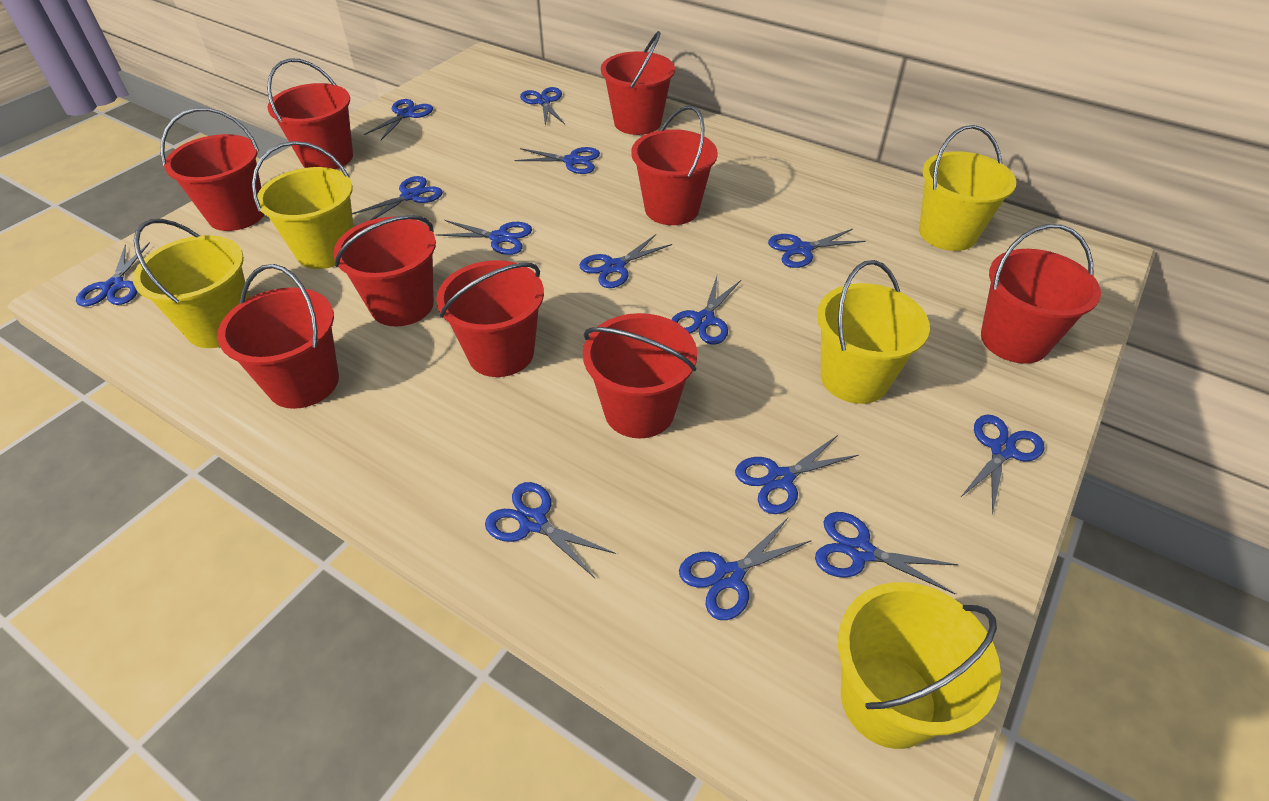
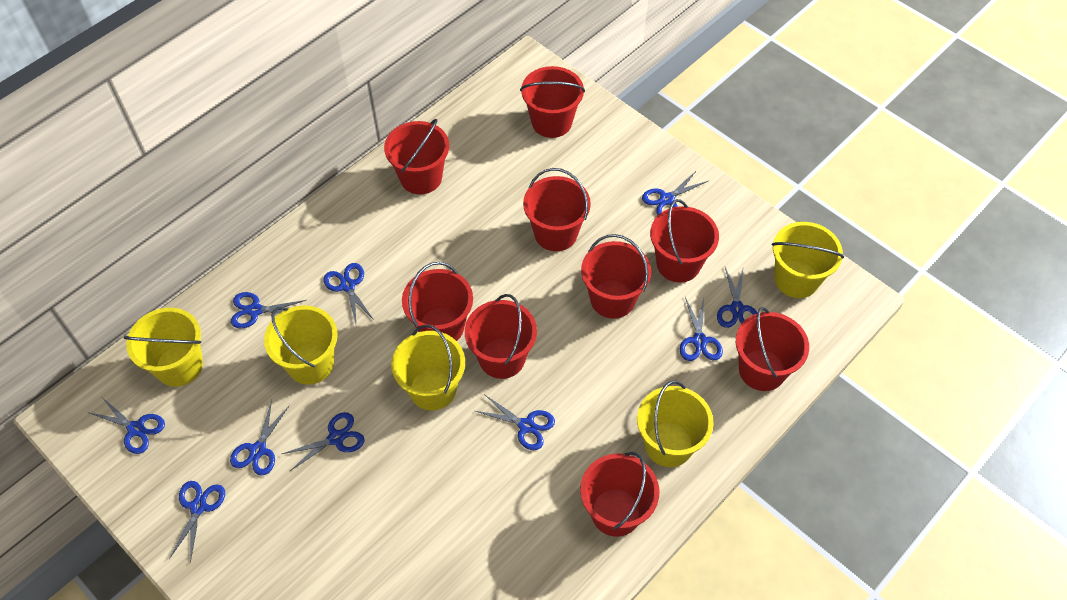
blue scissors: 14 -> 10

